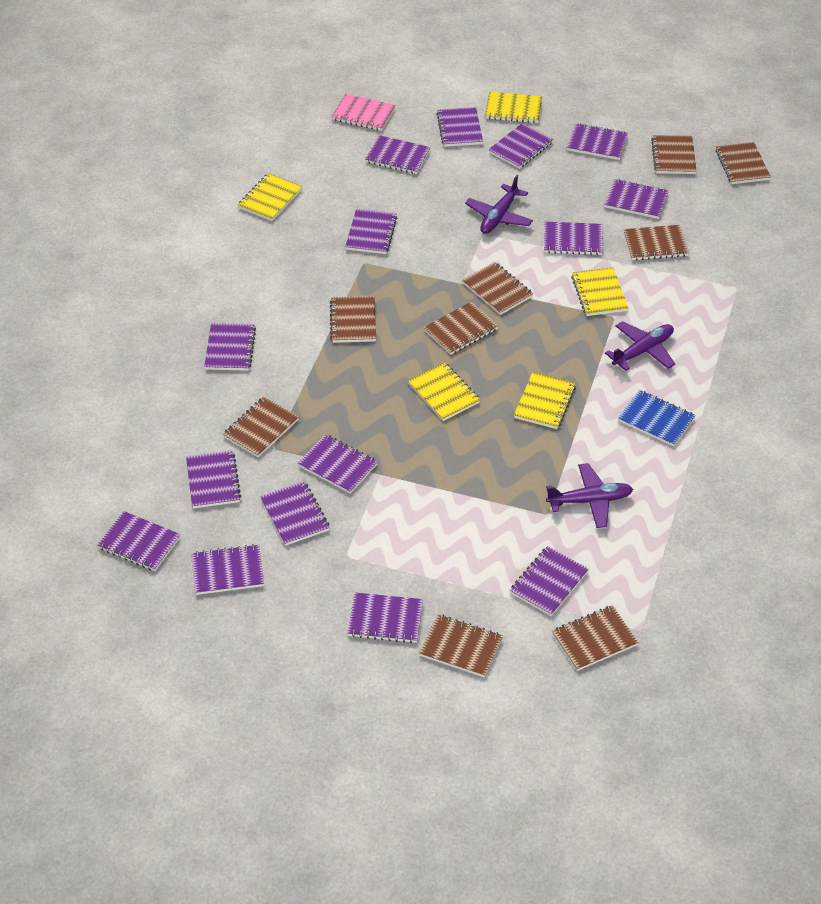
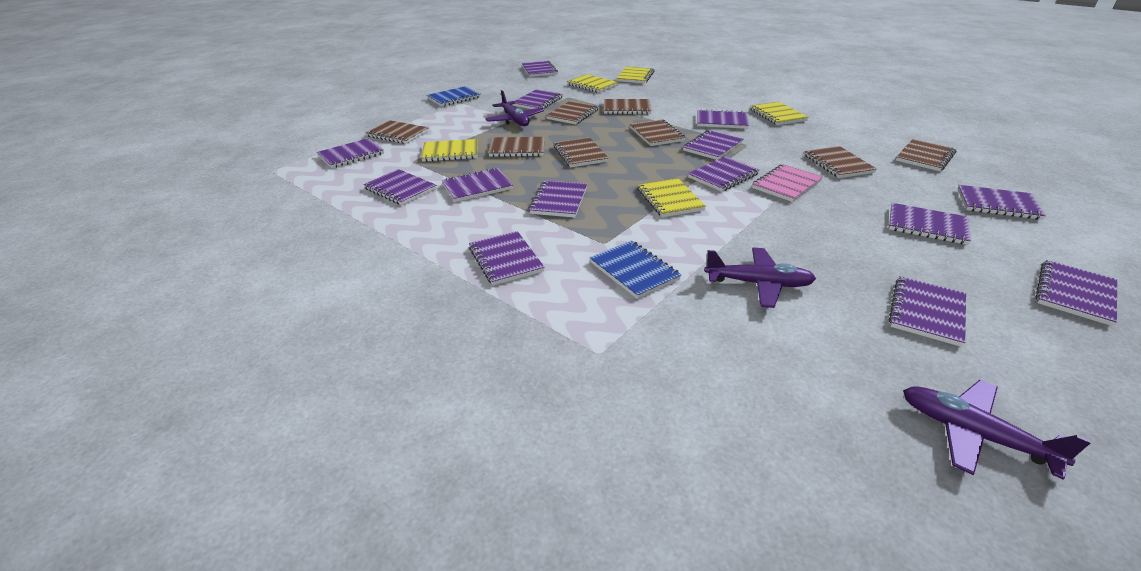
blue notebook: 1 -> 2
brown notebook: 9 -> 8
purple notebook: 15 -> 14

